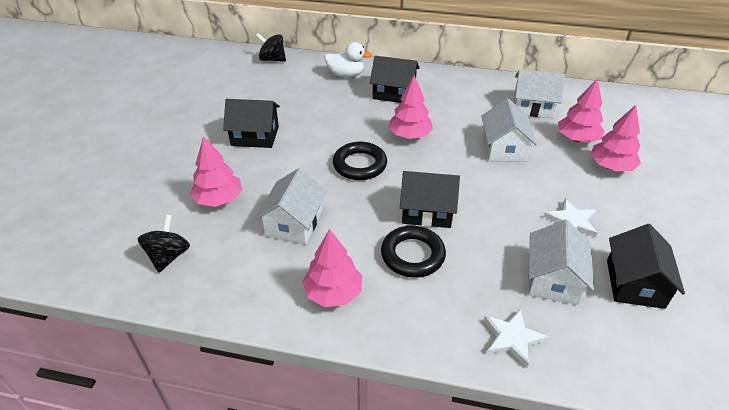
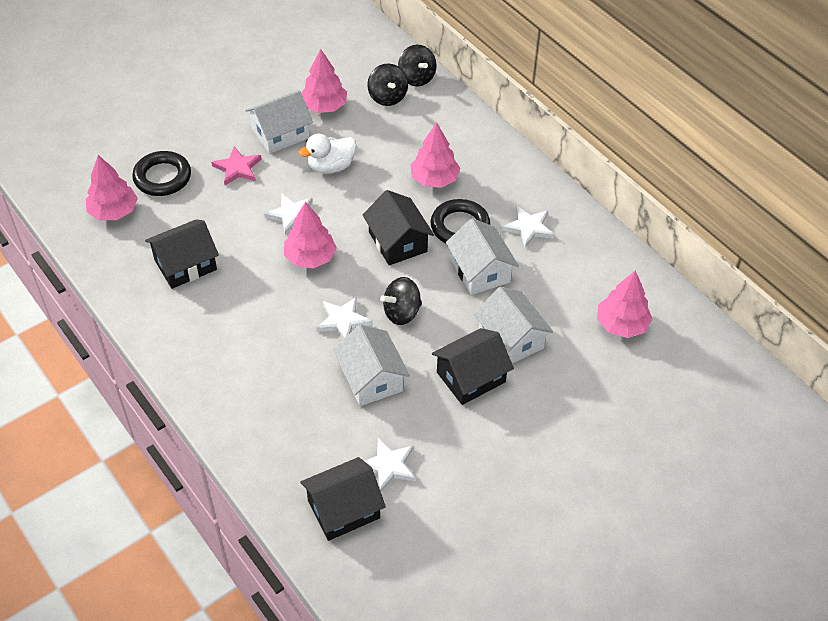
black spinning top: 2 -> 3
pink star: 0 -> 1
white star: 2 -> 4

